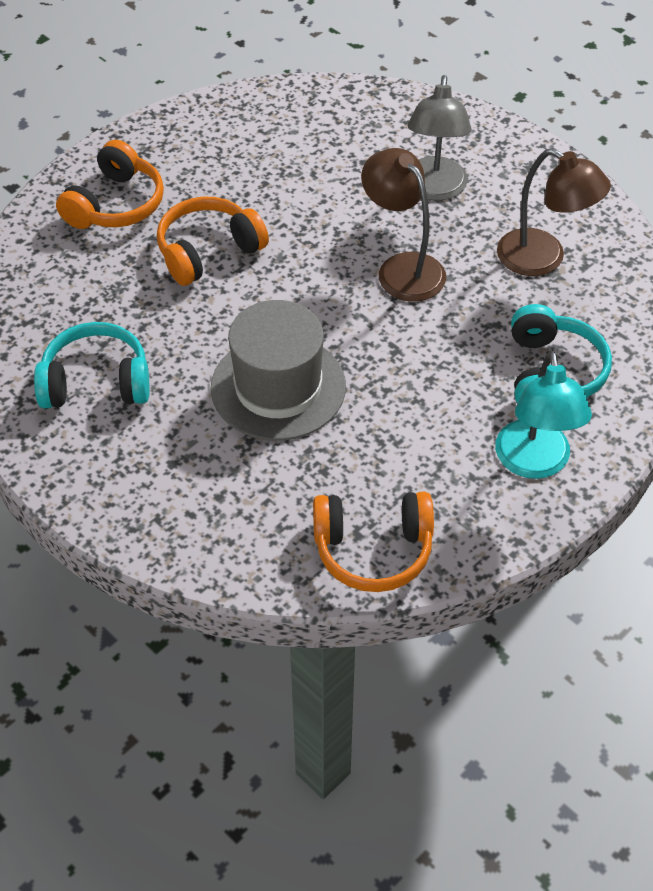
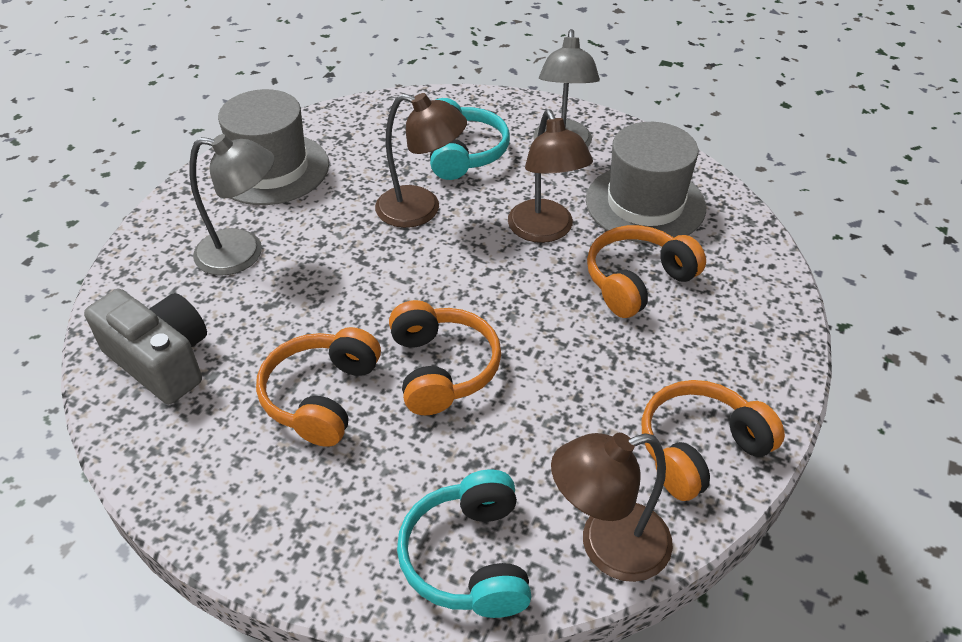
brown lamp: 2 -> 3
grey camera: 0 -> 1
grey hat: 1 -> 2
grey lamp: 1 -> 2
orange headphones: 3 -> 4
turquoise lamp: 1 -> 0

